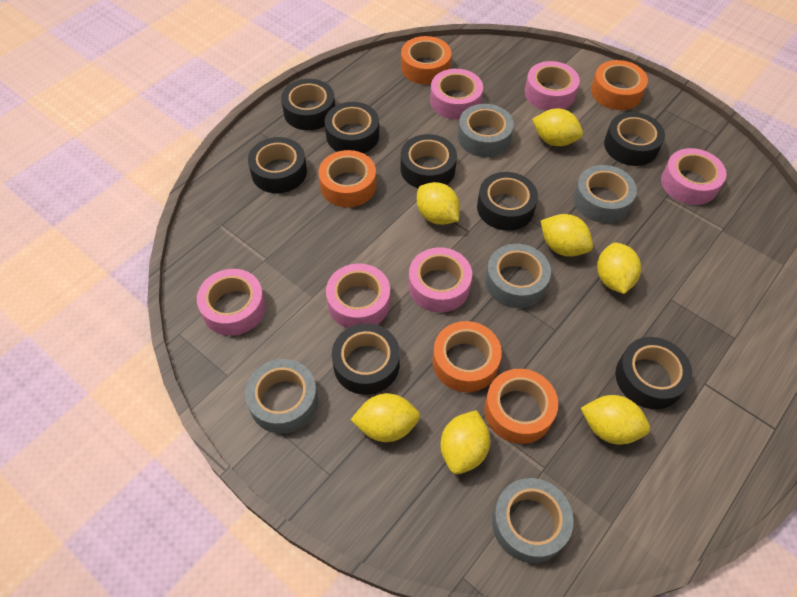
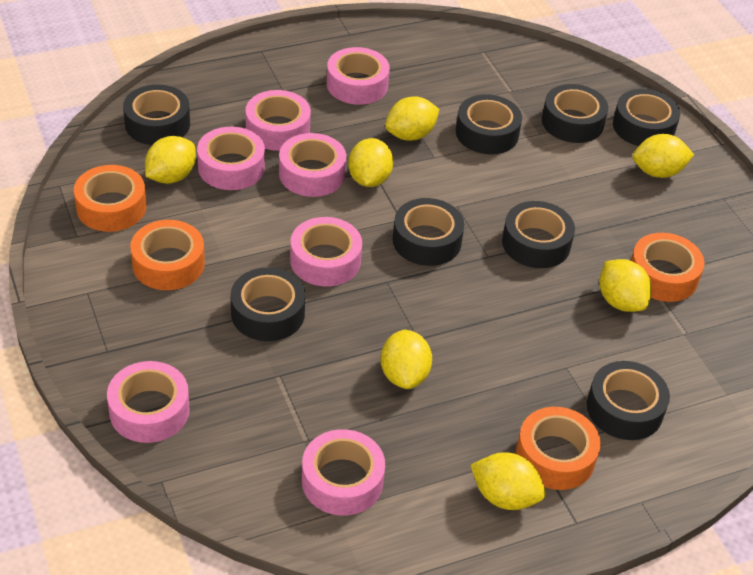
grey tape: 5 -> 0
orange tape: 5 -> 4
pink tape: 6 -> 7

